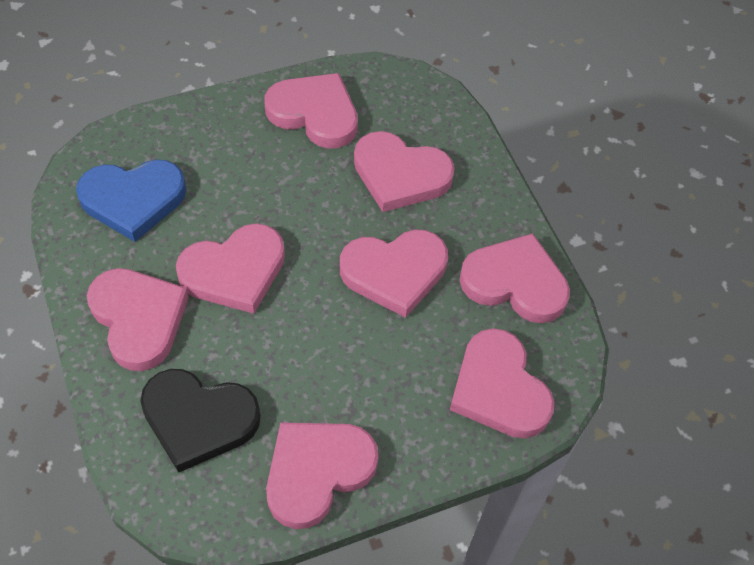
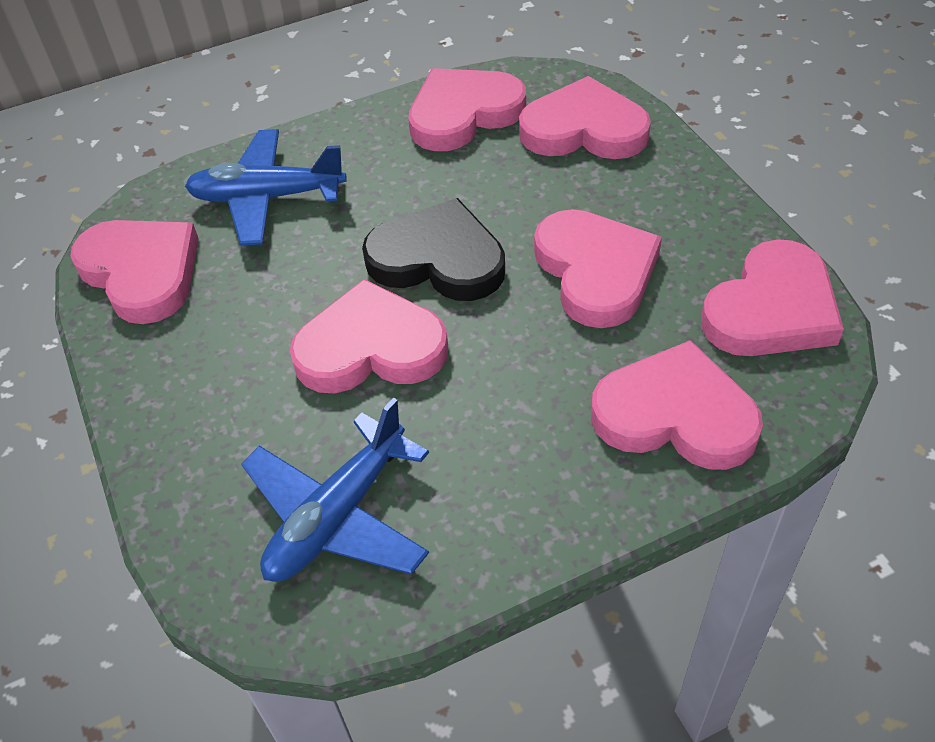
blue heart: 1 -> 0
blue plane: 0 -> 2
pink heart: 8 -> 7

